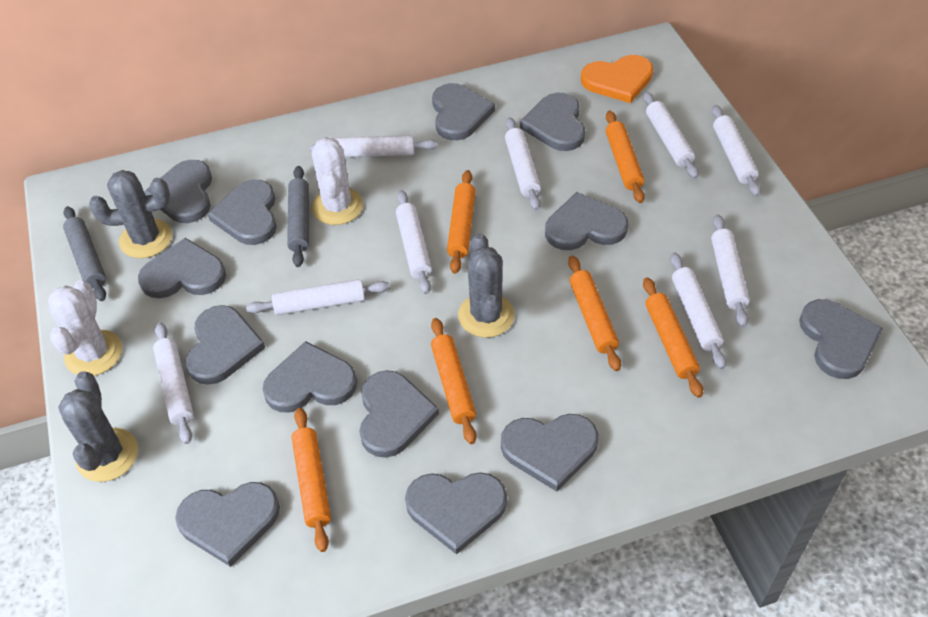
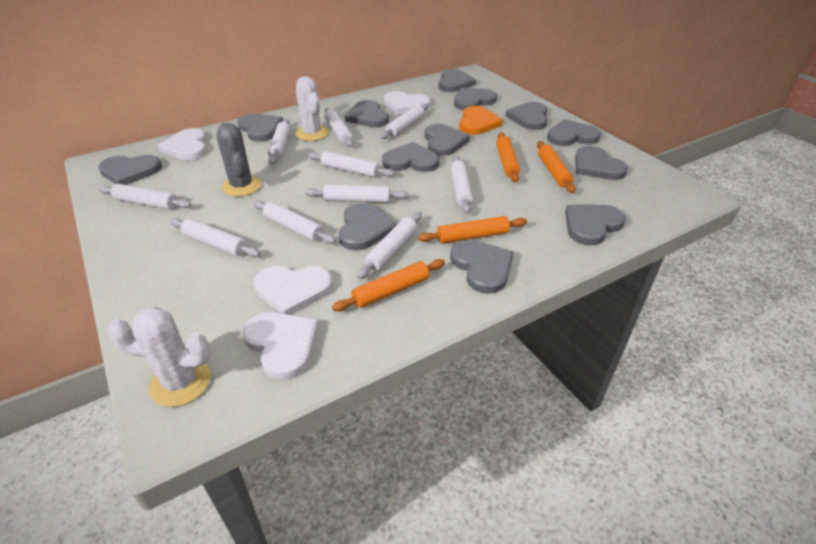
grey cactus: 3 -> 1
grey rolling pin: 2 -> 0
orange rolling pin: 6 -> 4
white heart: 0 -> 4
white rolling pin: 9 -> 10

